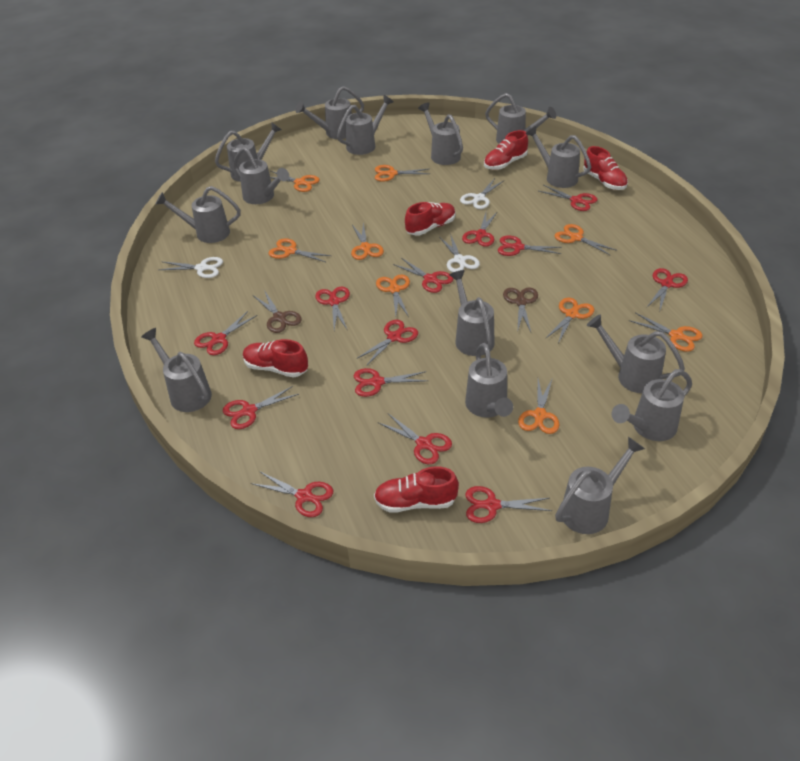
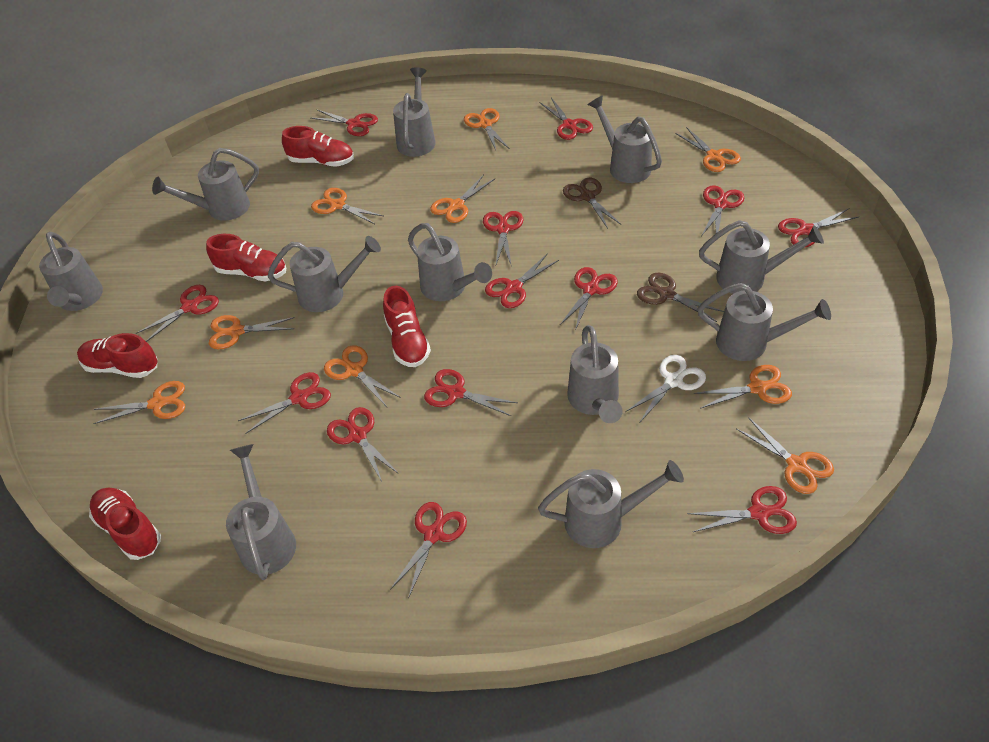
grey watering can: 14 -> 11
white scissors: 3 -> 1

